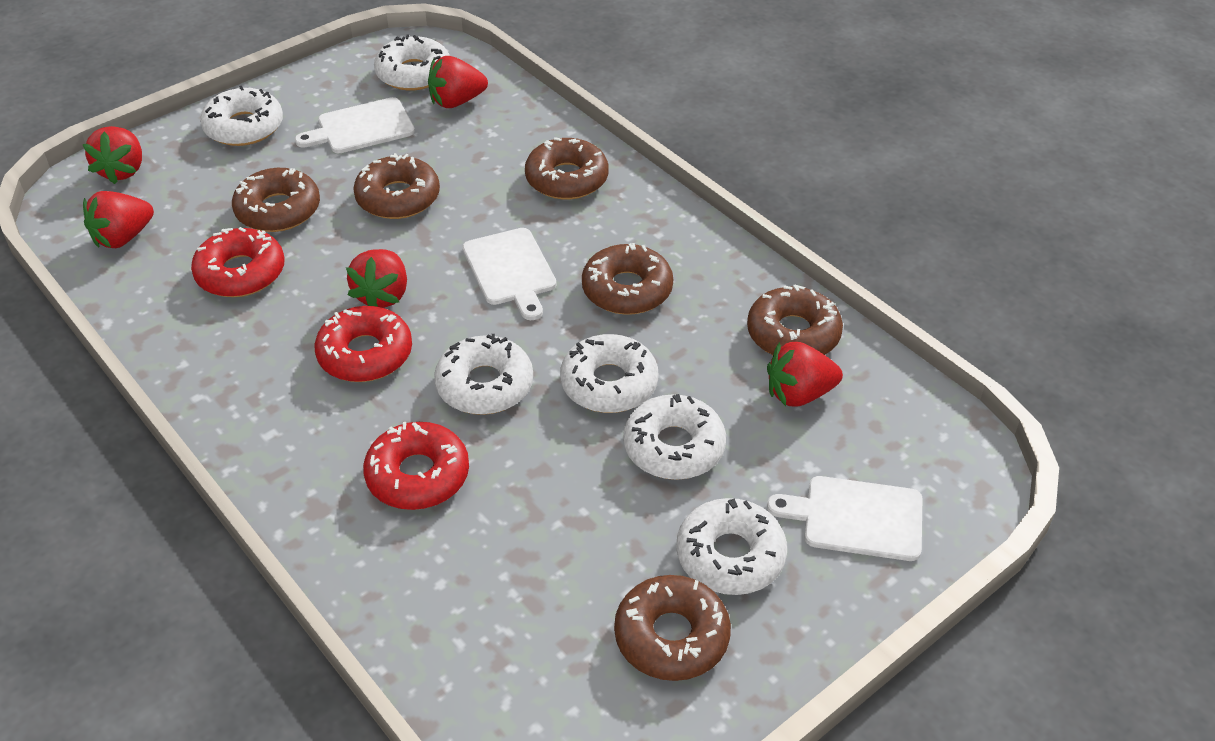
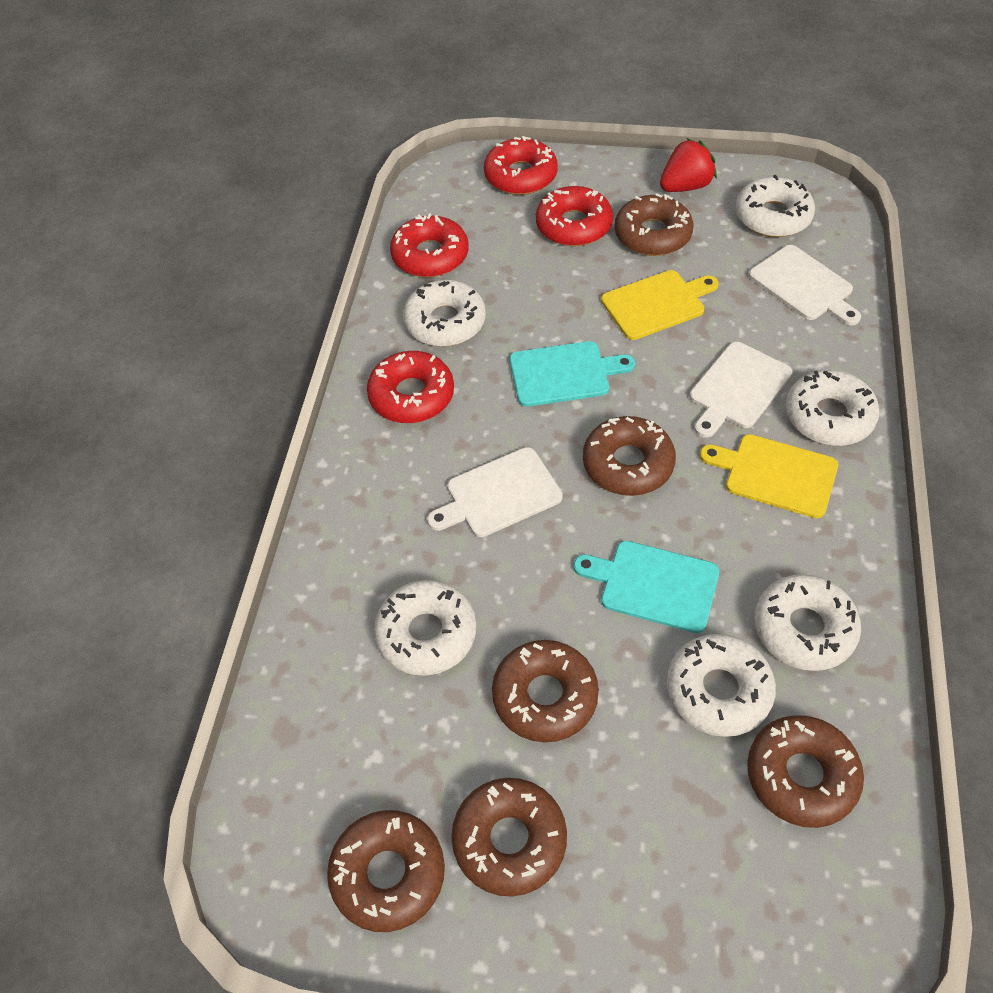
red donut: 3 -> 4
red strawberry: 5 -> 1
turquoise cutting board: 0 -> 2
yellow cutting board: 0 -> 2

